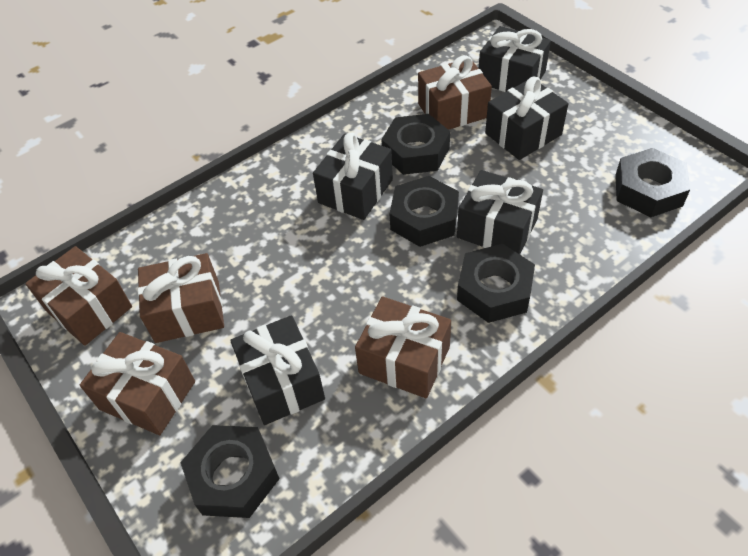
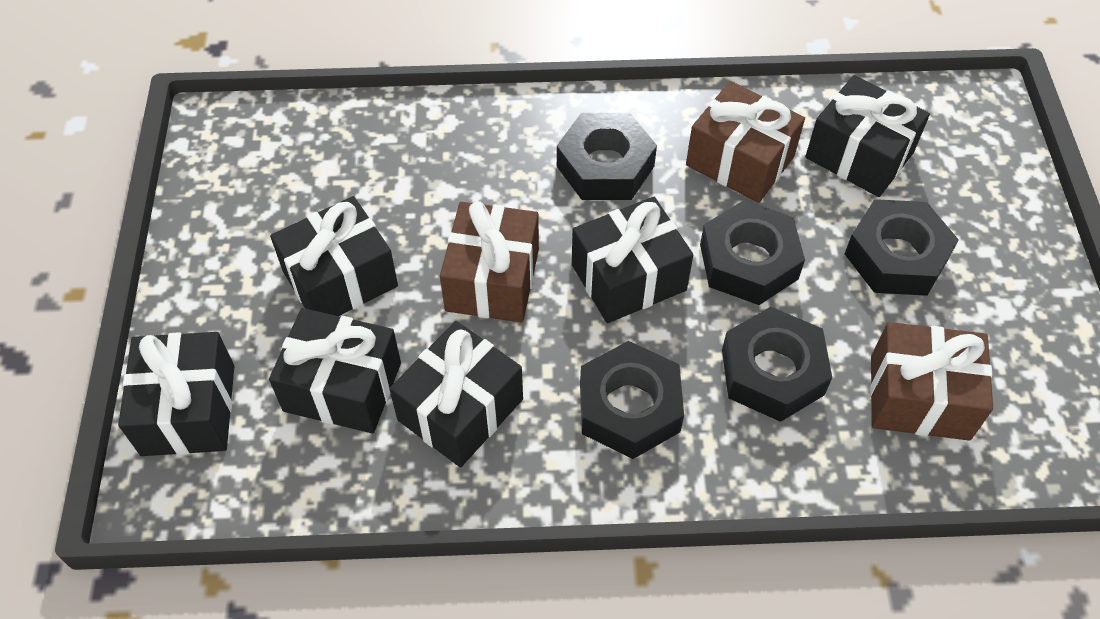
black gift: 5 -> 6
brown gift: 5 -> 3

